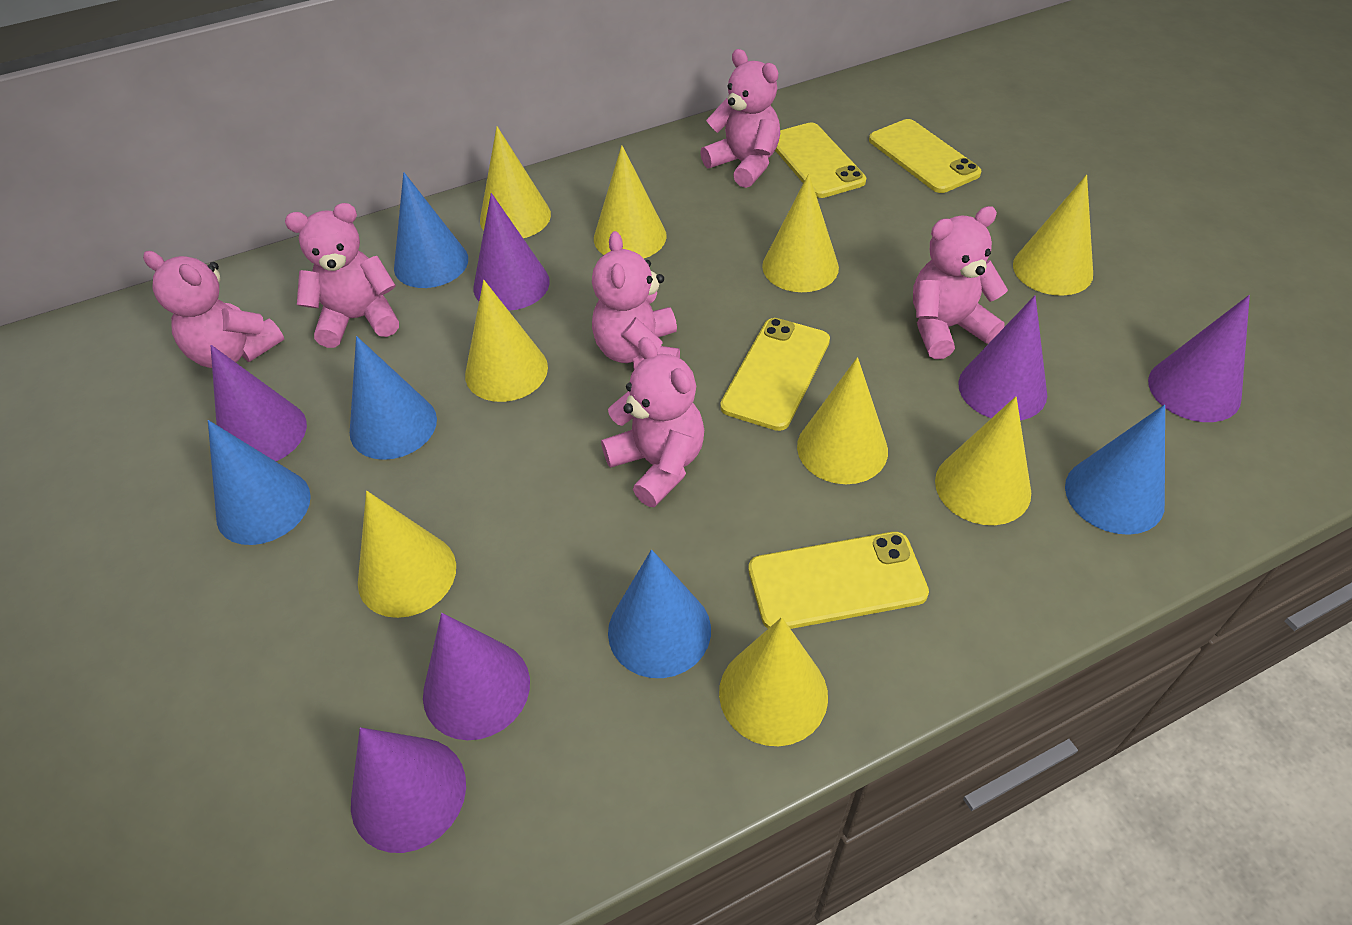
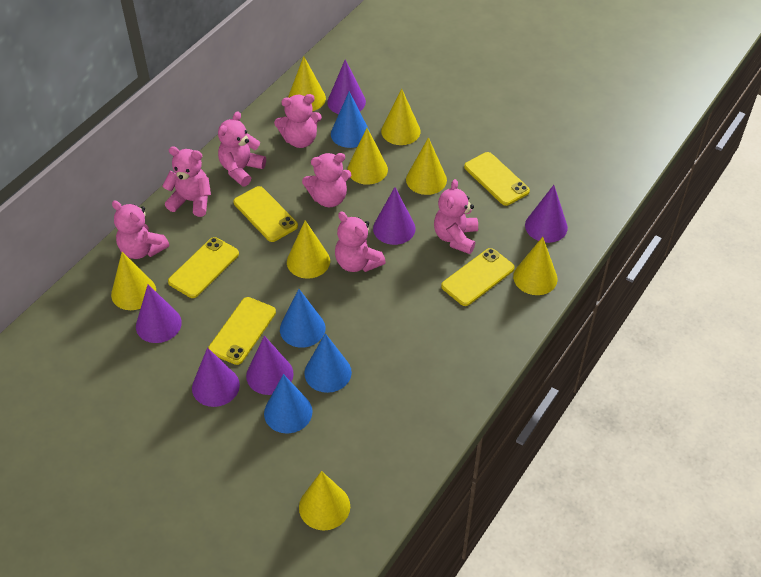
blue cone: 5 -> 4
pink teddy bear: 6 -> 7
yellow cone: 9 -> 8
yellow phone: 4 -> 5

